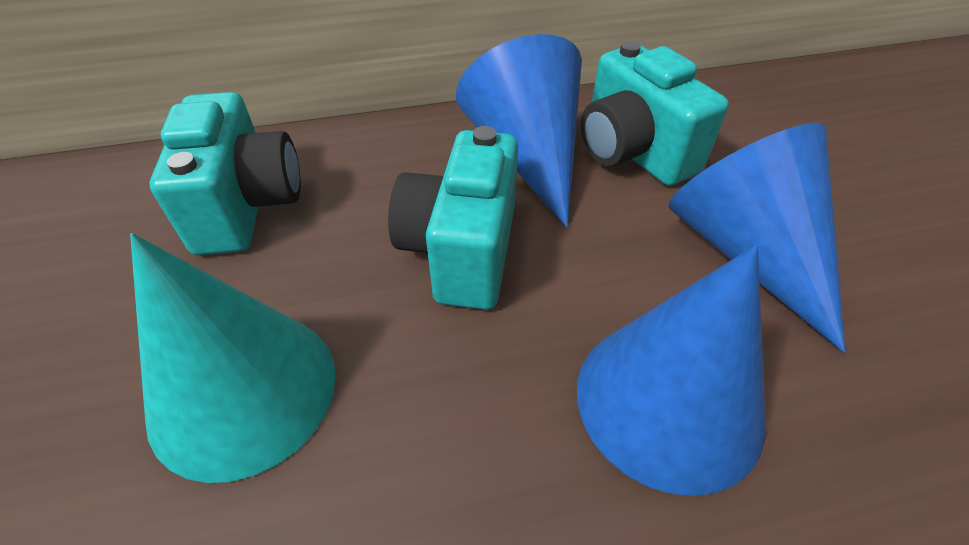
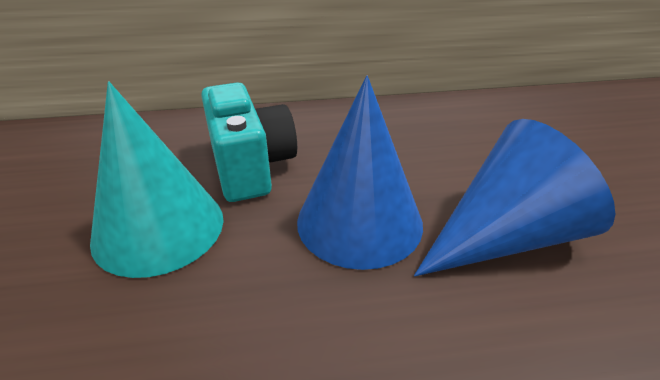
blue cone: 3 -> 2
turquoise camera: 3 -> 1

